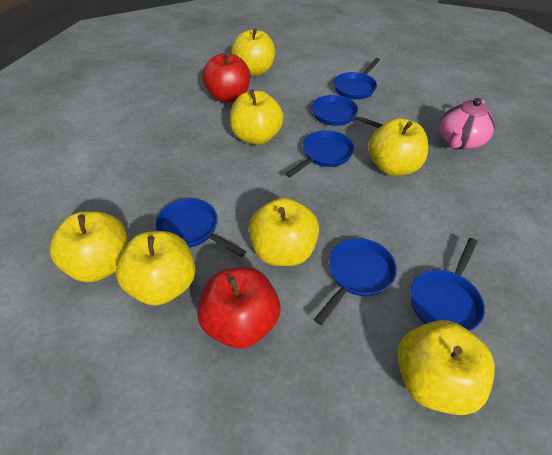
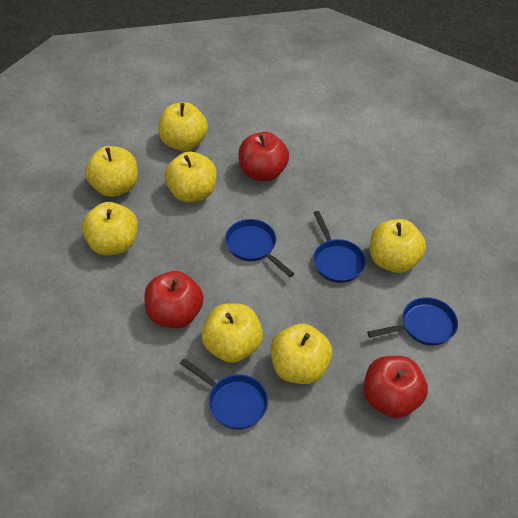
blue pan: 6 -> 4
pink teapot: 1 -> 0
red apple: 2 -> 3

